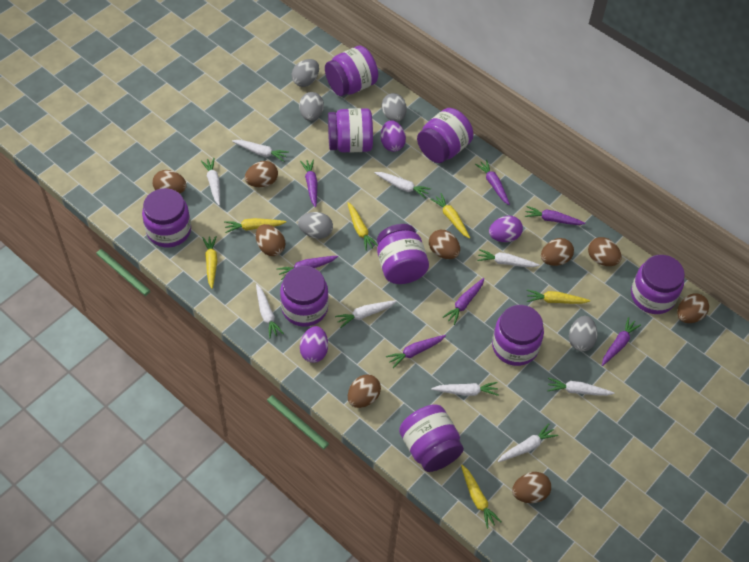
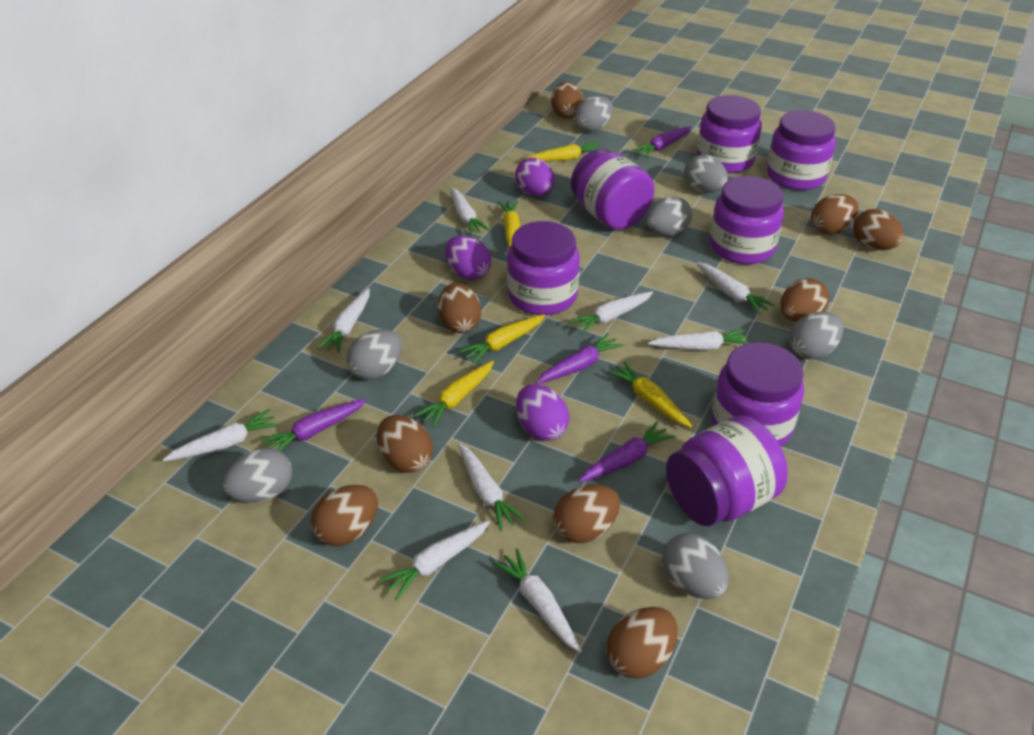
grey egg: 5 -> 7
purple carrot: 7 -> 4
purple jar: 9 -> 7
yellow carrot: 6 -> 5

